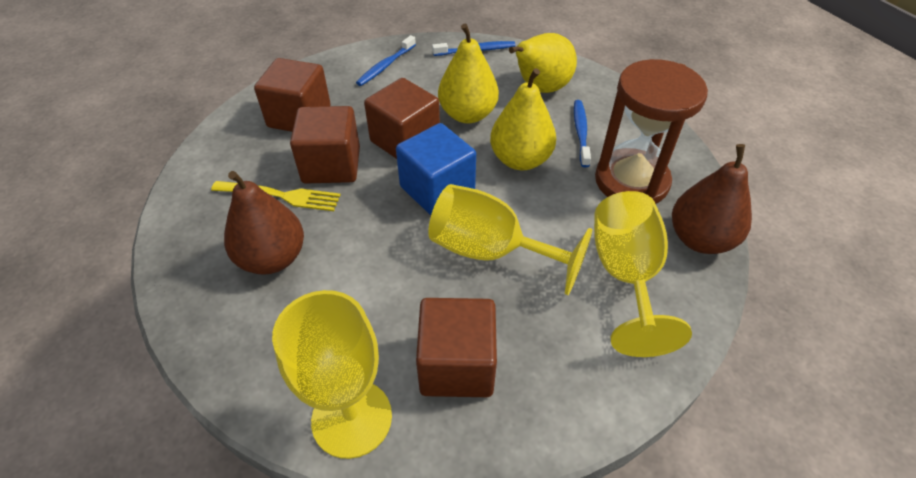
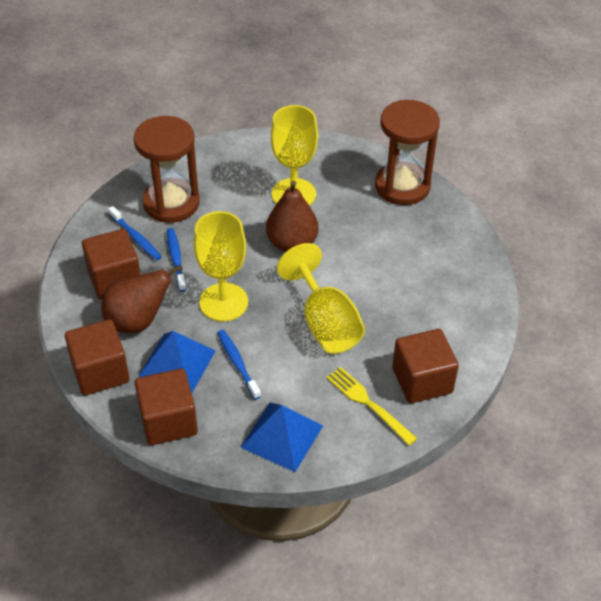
blue cube: 1 -> 0
blue pyramid: 0 -> 2
brown hourglass: 1 -> 2
yellow pear: 3 -> 0

